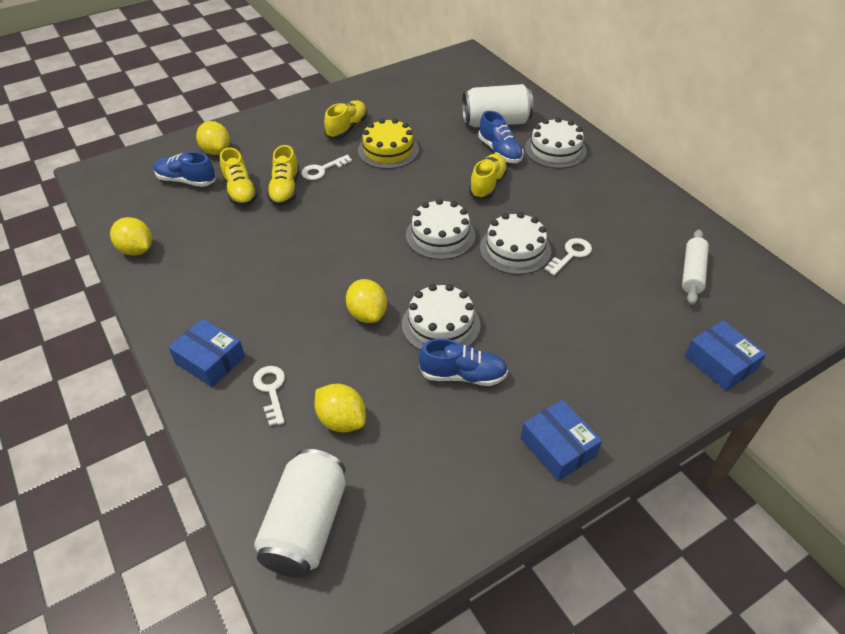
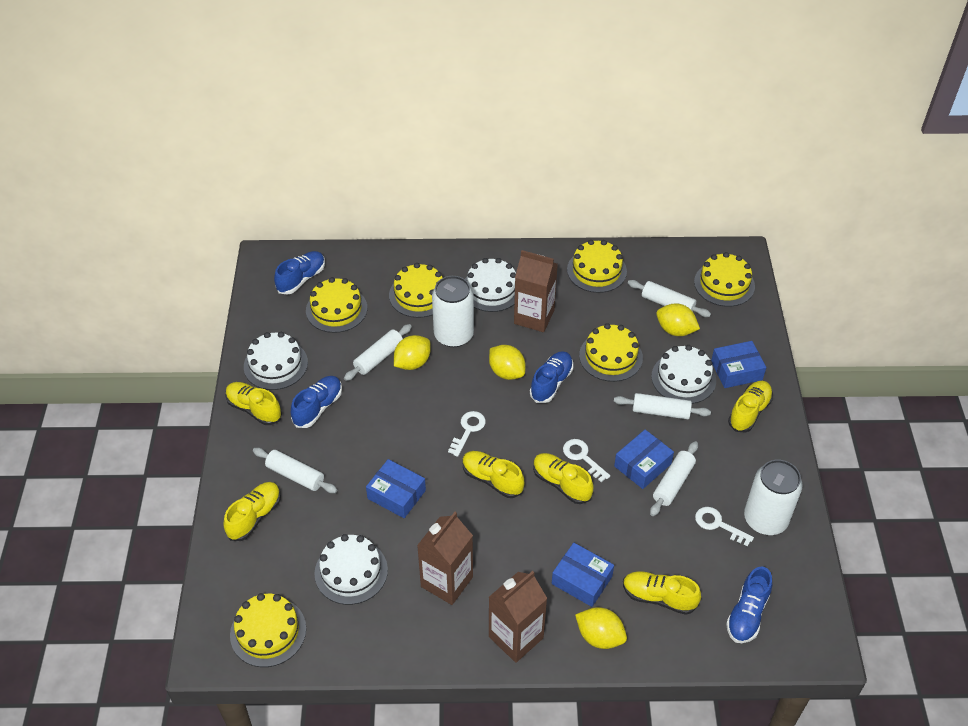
blue box: 3 -> 4
blue shoe: 3 -> 4
brown carton: 0 -> 3
white rolling pin: 1 -> 5
yellow cake: 1 -> 6
yellow shoe: 4 -> 6

